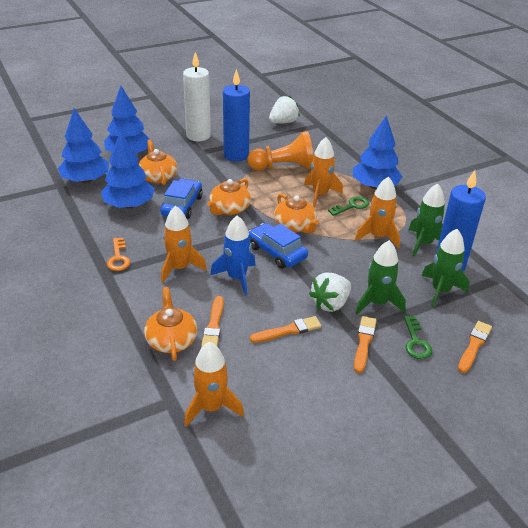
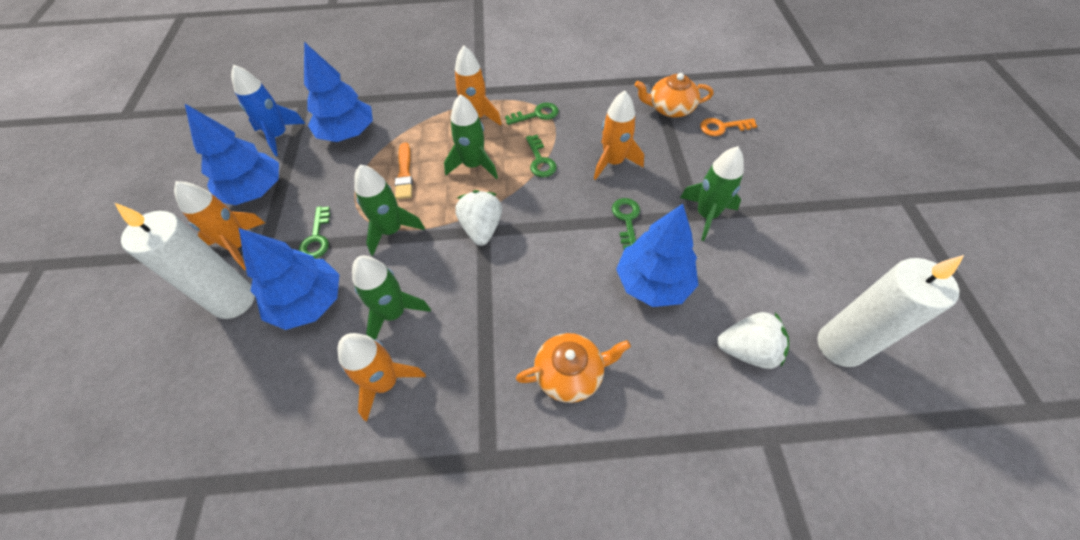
blue candle: 2 -> 0
blue car: 2 -> 0
green key: 2 -> 4
green rocket: 3 -> 4
orange brush: 4 -> 1
orange pawn: 1 -> 0
orange teapot: 4 -> 2
white candle: 1 -> 2

